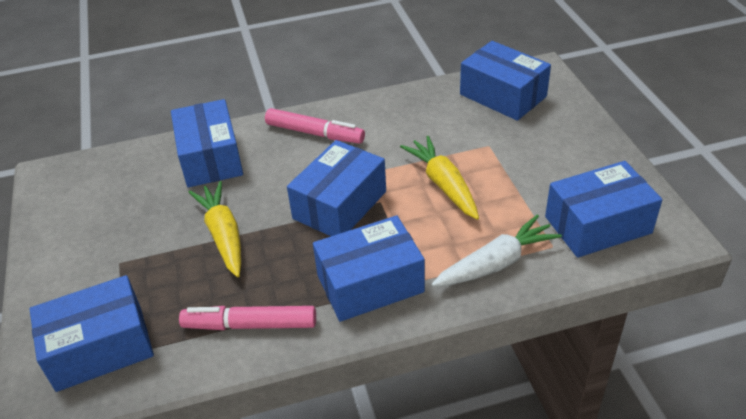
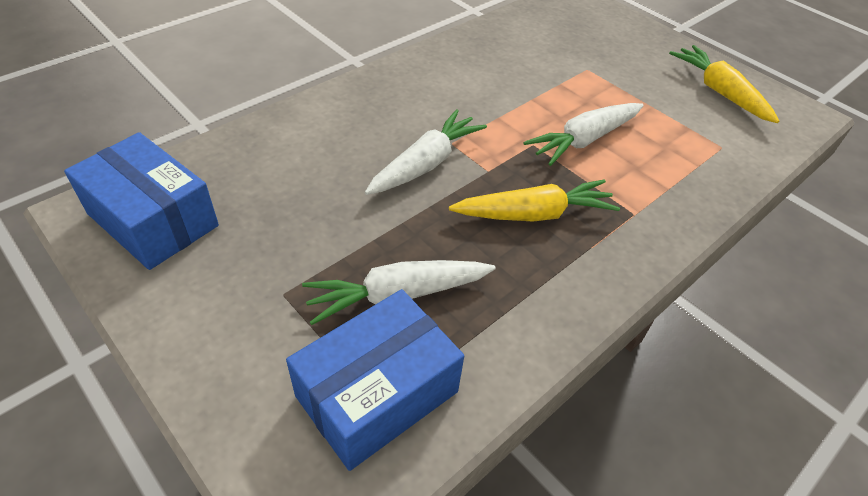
blue box: 6 -> 2
pink marker: 2 -> 0
white carrot: 1 -> 3

